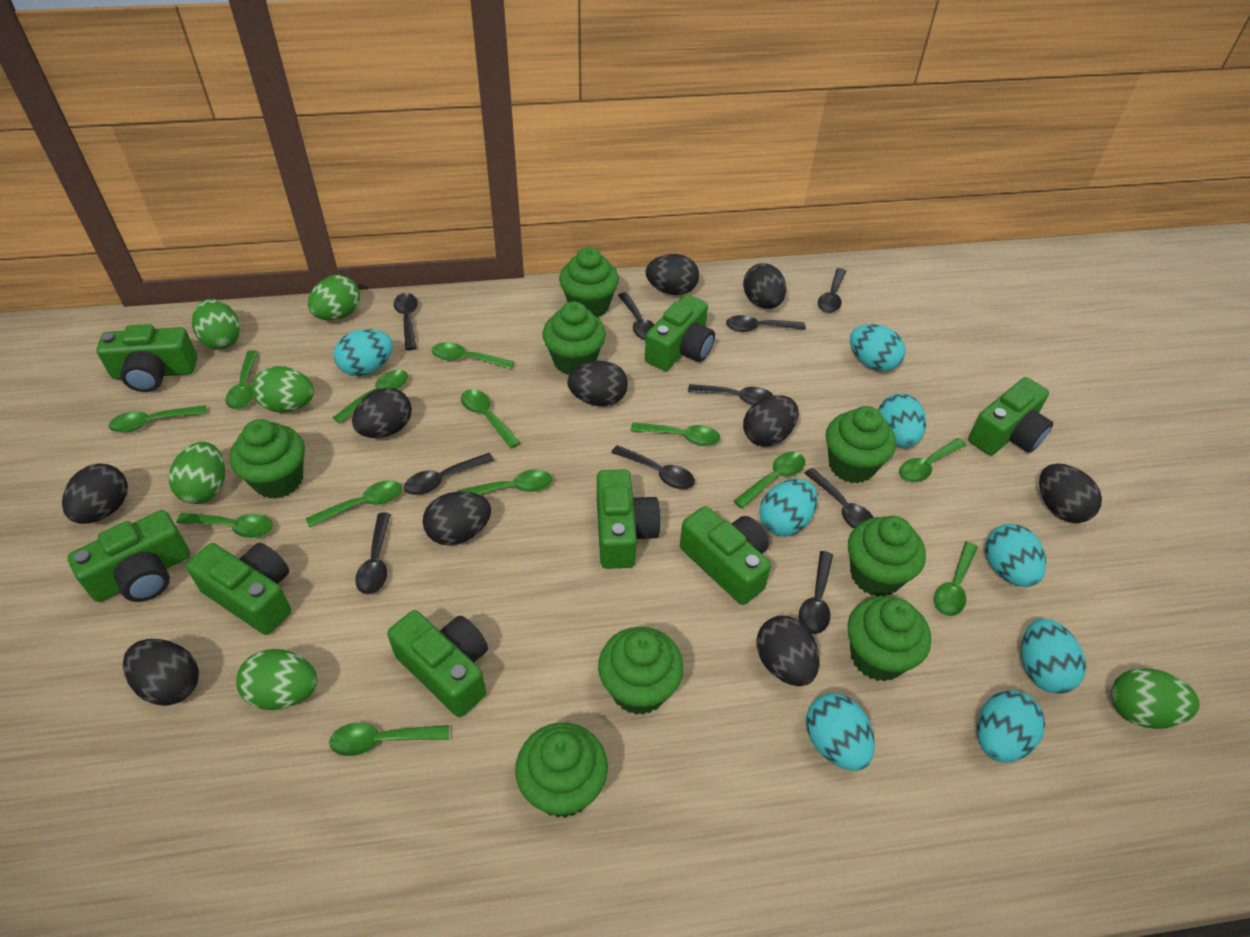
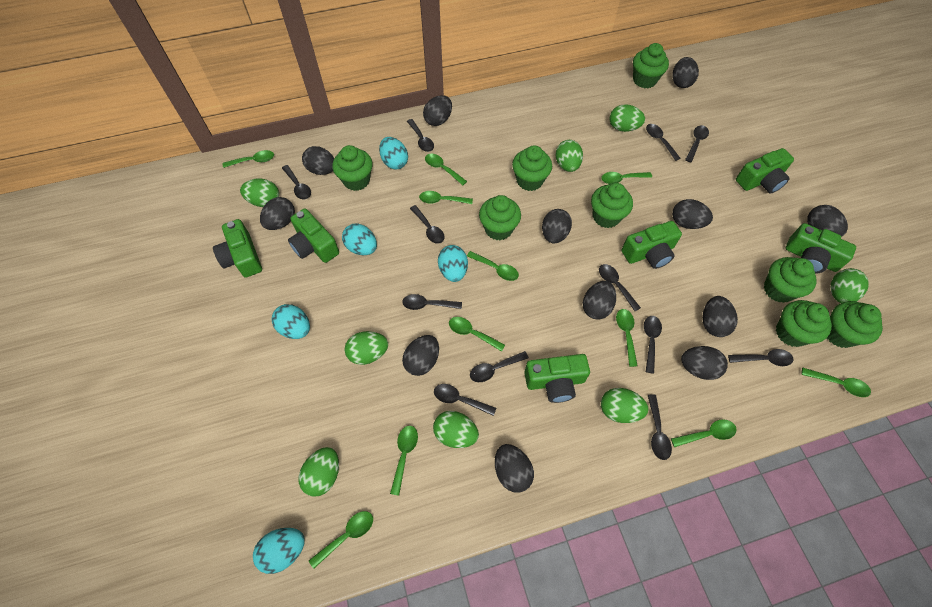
black egg: 10 -> 12
black spoon: 10 -> 12
green camera: 8 -> 6
green egg: 6 -> 8
green spoon: 13 -> 11
turquoise egg: 8 -> 5

